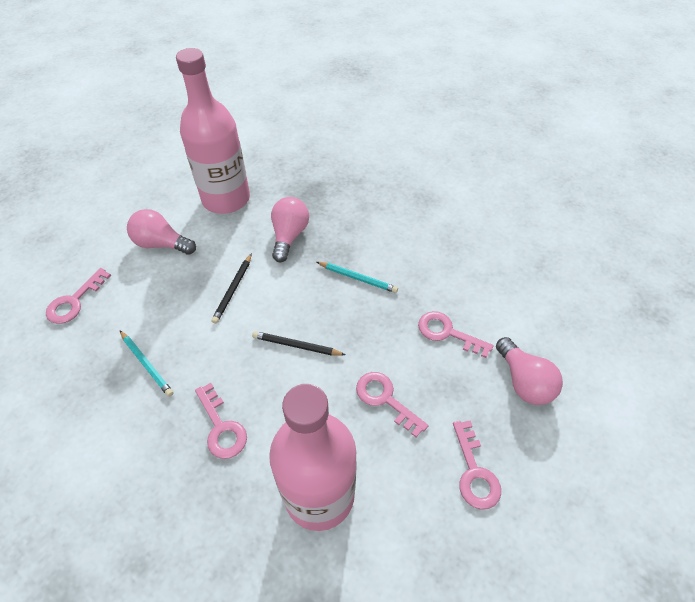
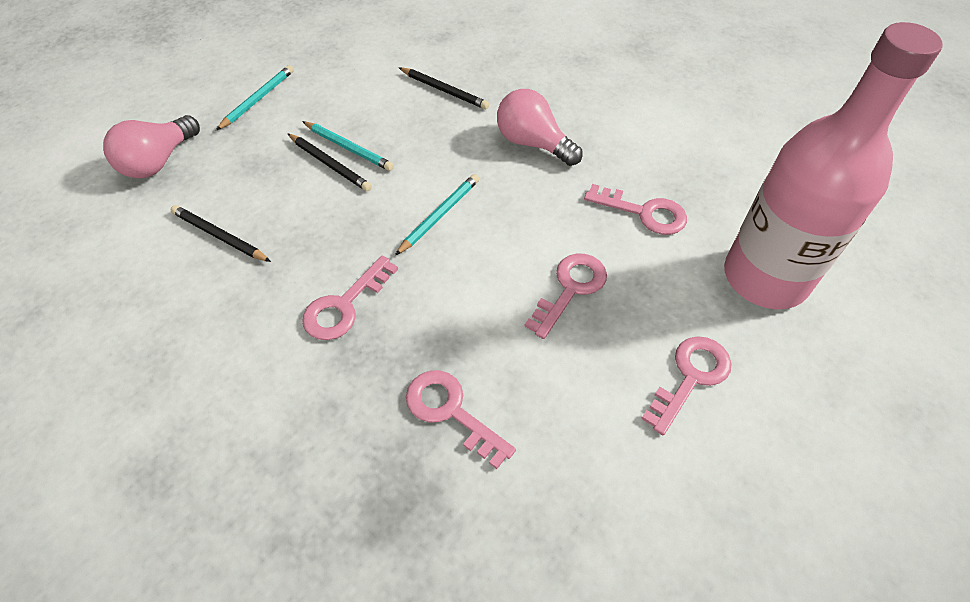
black pencil: 2 -> 3
pink bottle: 2 -> 1
pink light bulb: 3 -> 2
turquoise pencil: 2 -> 3

